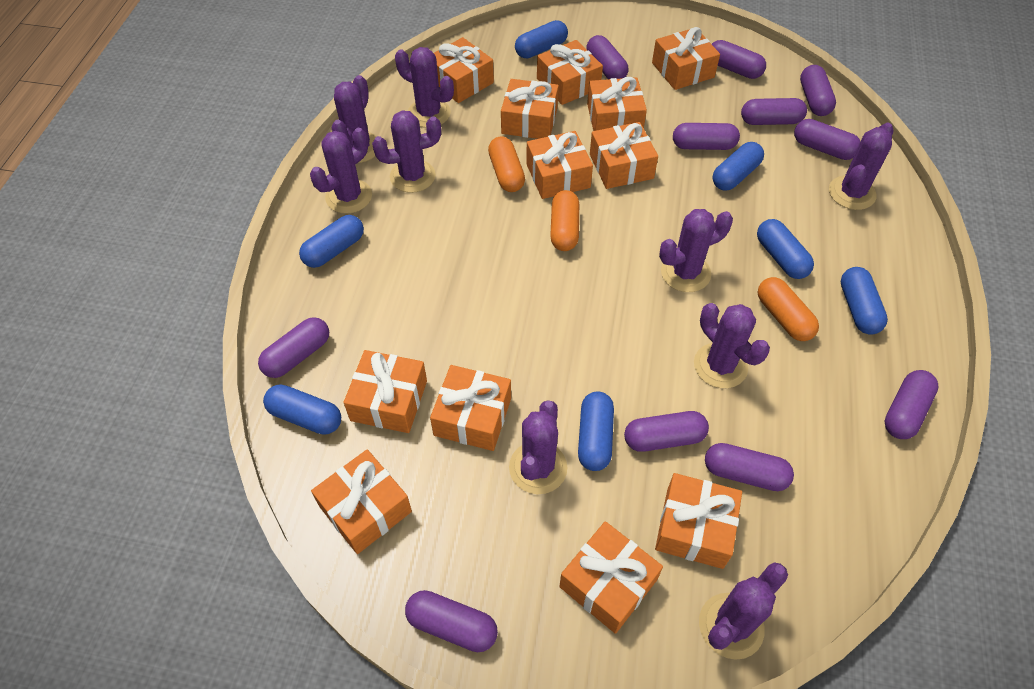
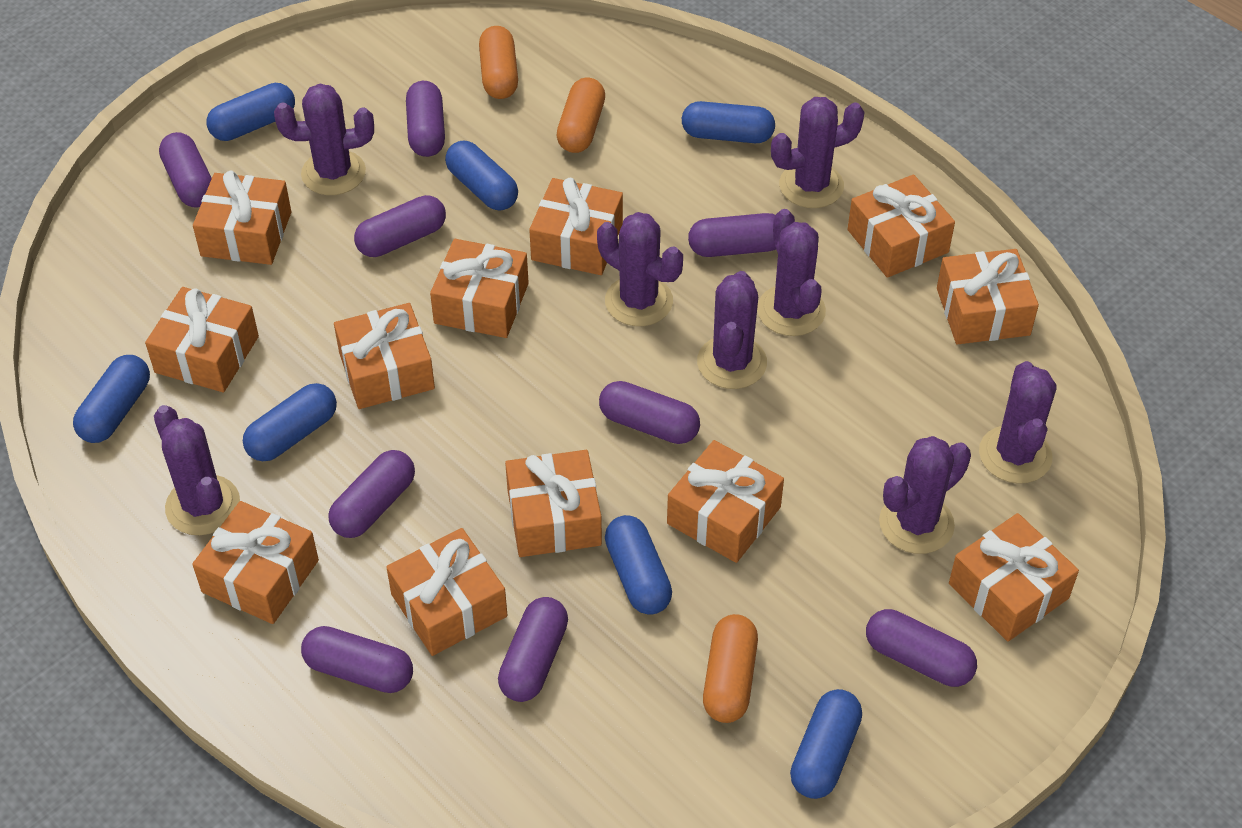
purple cactus: 9 -> 8
purple capsule: 11 -> 9

